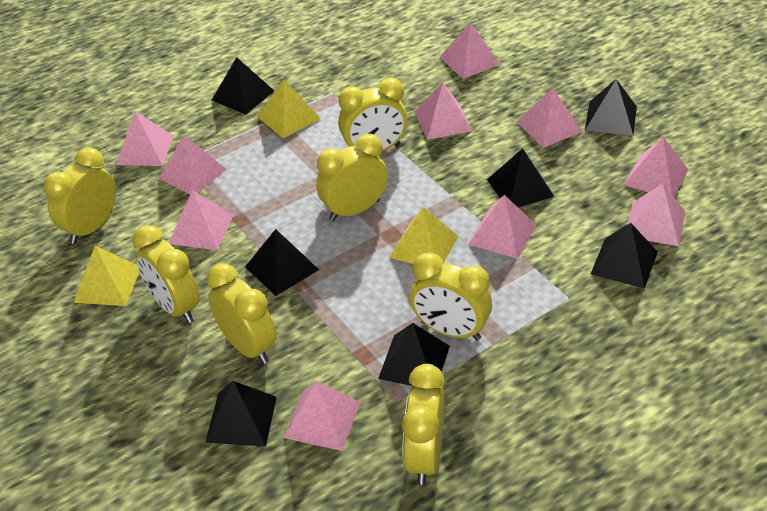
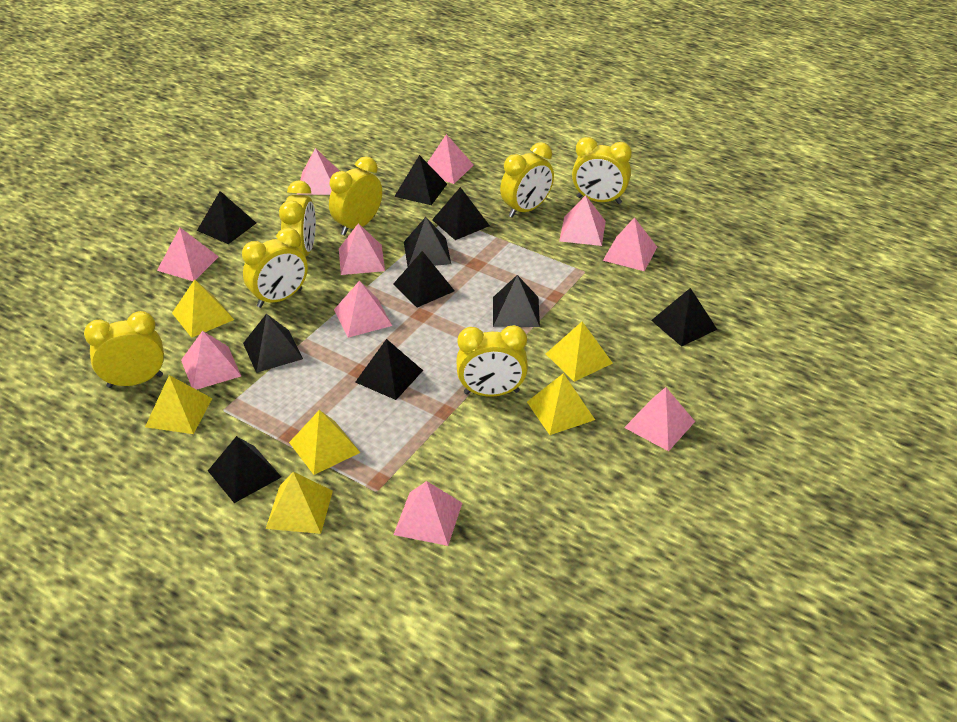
black pyramid: 7 -> 10
yellow pyramid: 3 -> 6

